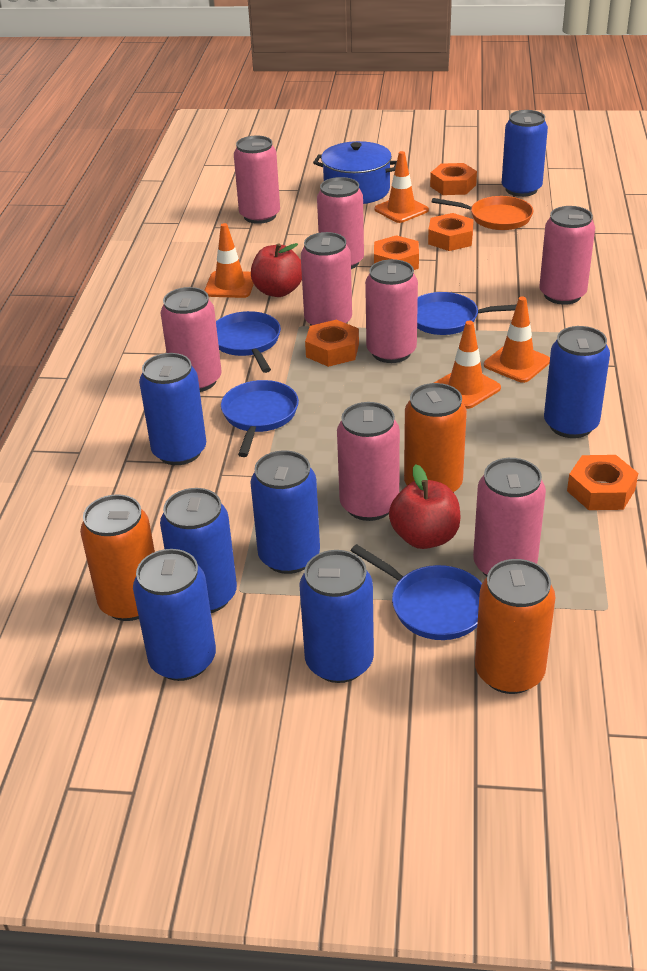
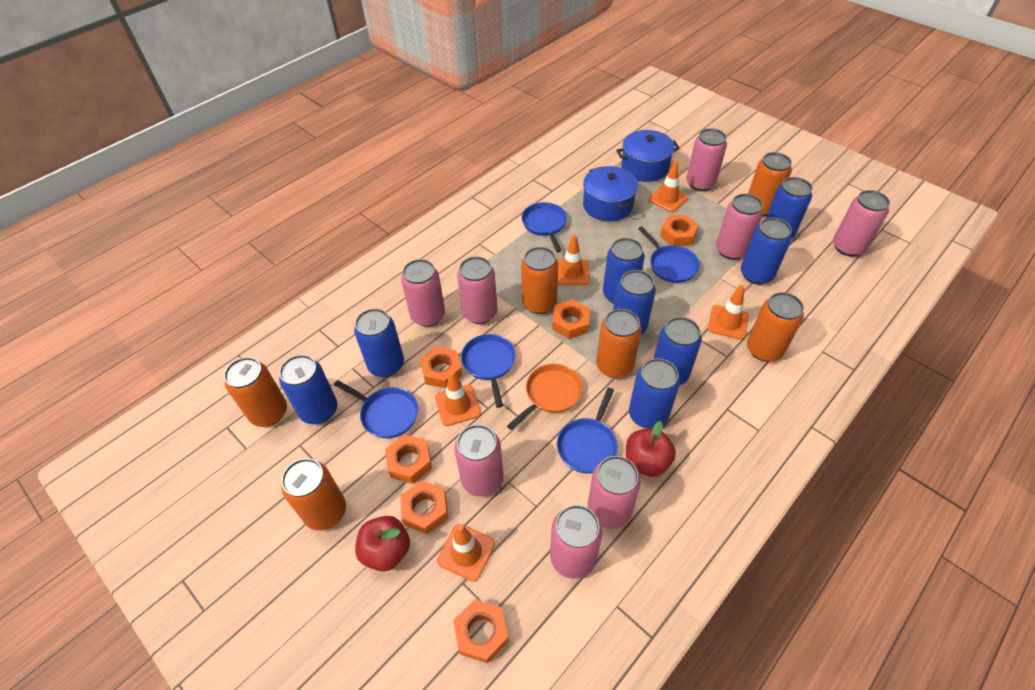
blue can: 7 -> 8
blue pan: 4 -> 5
blue pot: 1 -> 2
orange can: 3 -> 6
orange nut: 5 -> 6
orange traffic cone: 4 -> 5

